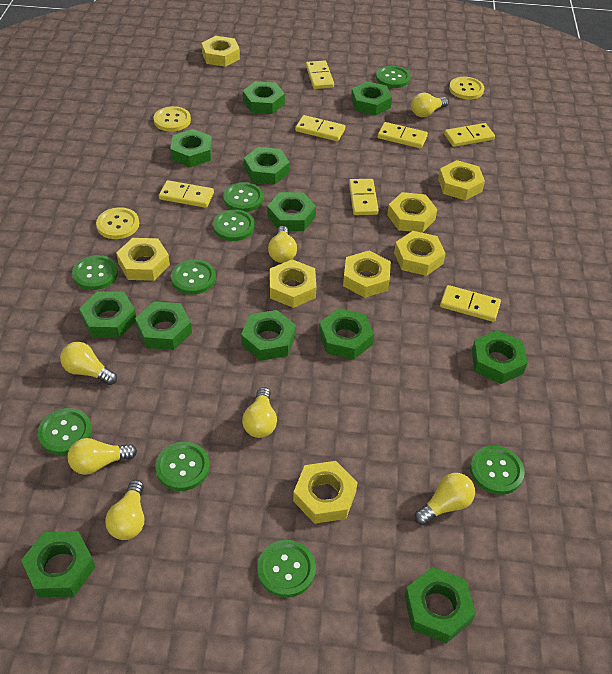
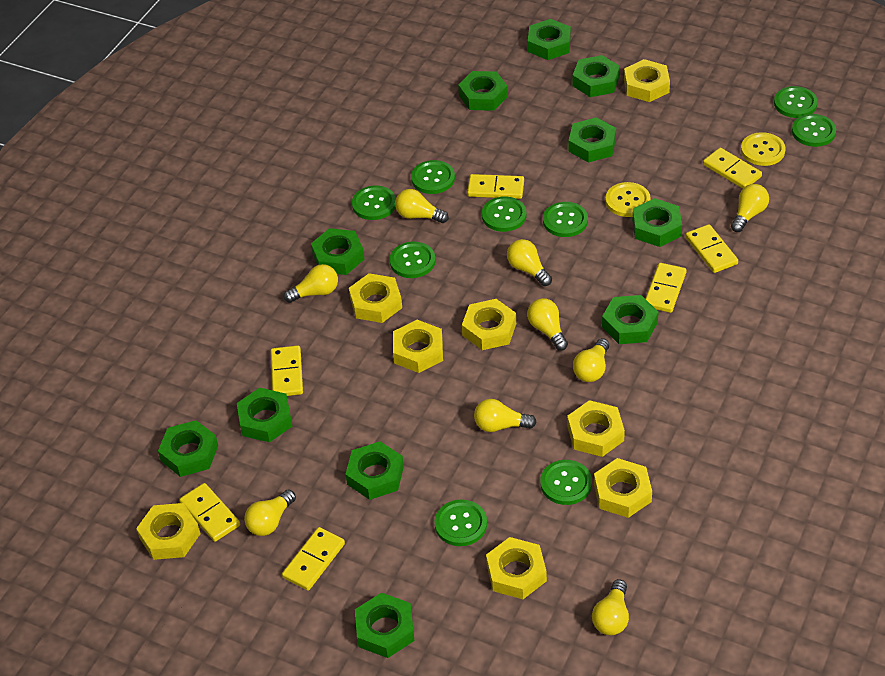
green nut: 12 -> 11
yellow button: 3 -> 2
yellow light bulb: 7 -> 9

